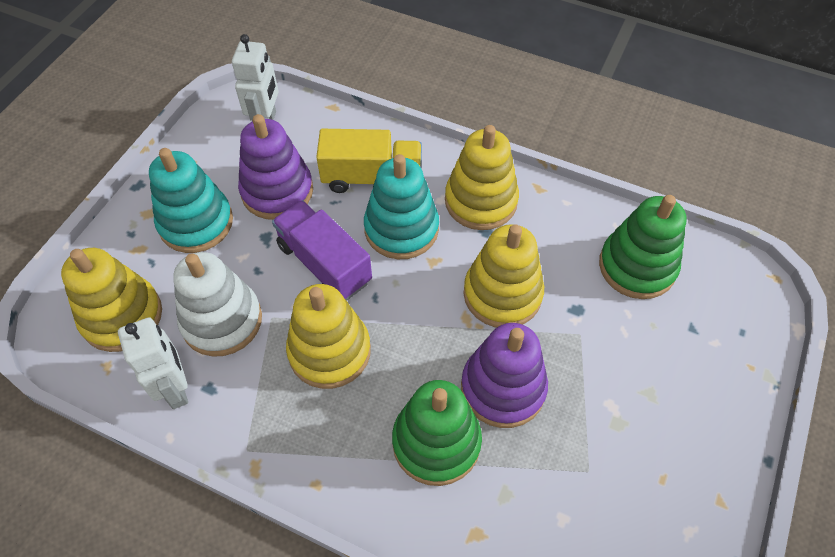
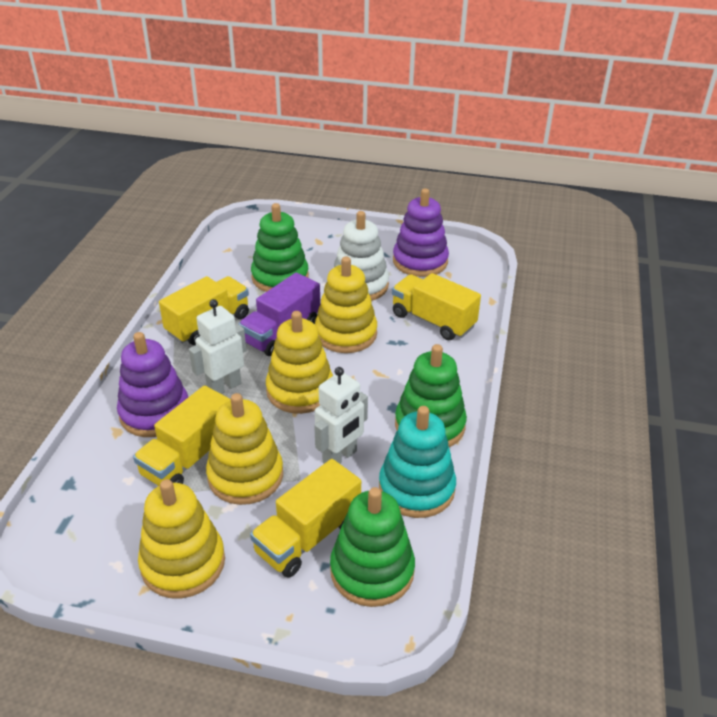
green stacking toy: 2 -> 3
turquoise stacking toy: 2 -> 1
yellow truck: 1 -> 4

